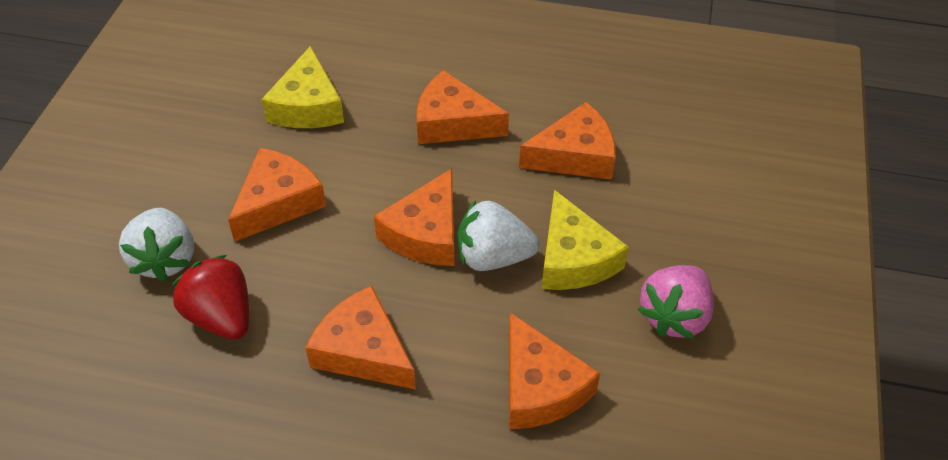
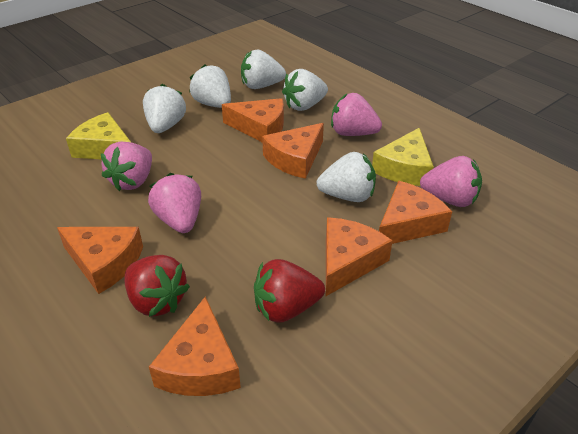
pink strawberry: 1 -> 4
red strawberry: 1 -> 2
white strawberry: 2 -> 5

